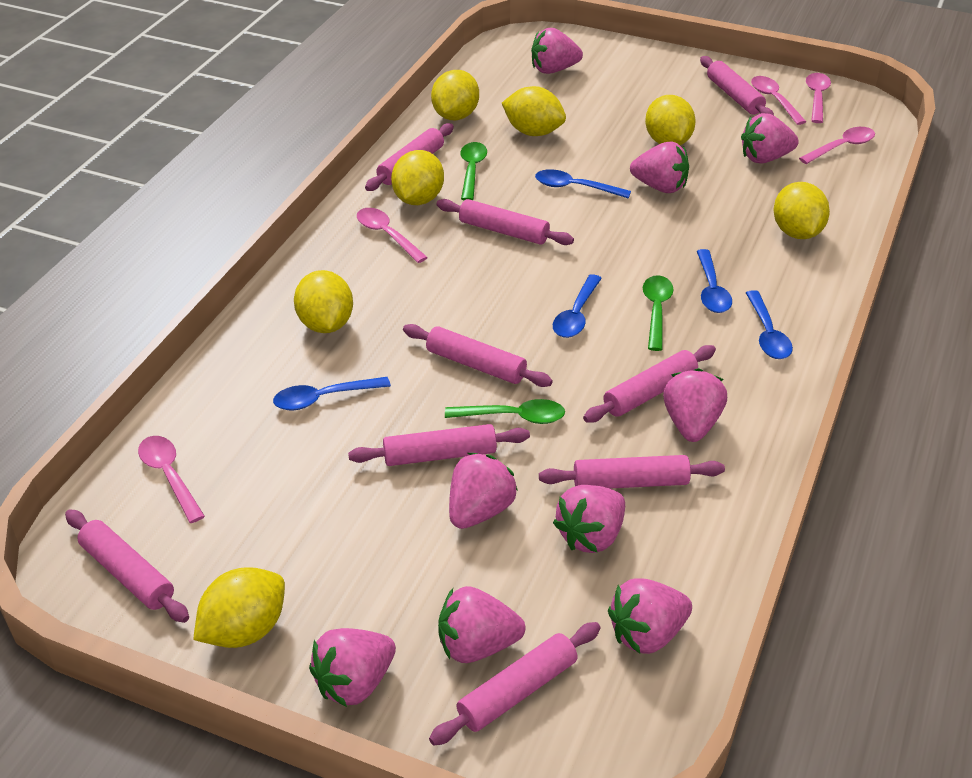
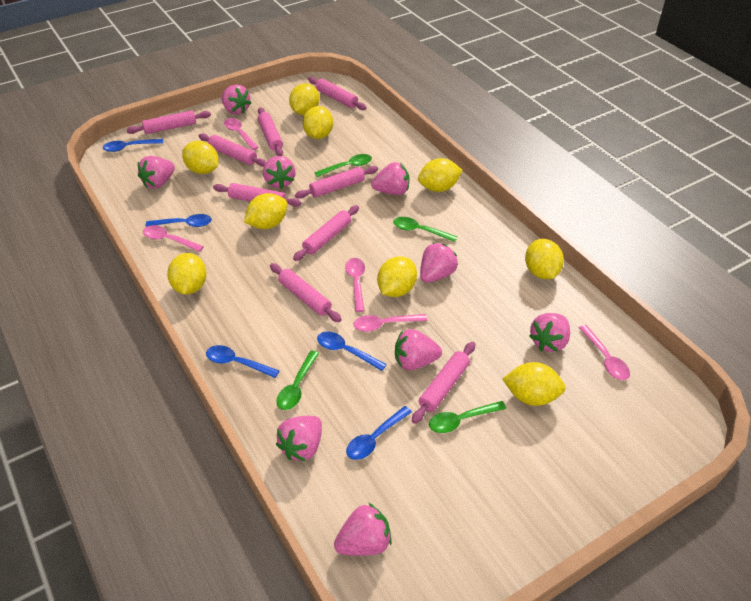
green spoon: 3 -> 4
yellow lemon: 7 -> 9

